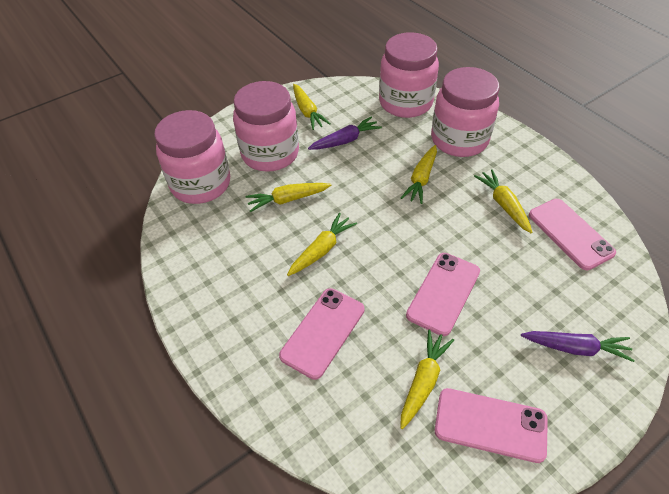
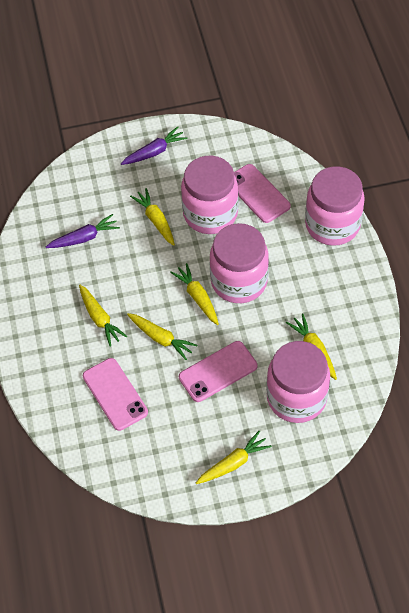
pink phone: 4 -> 3

